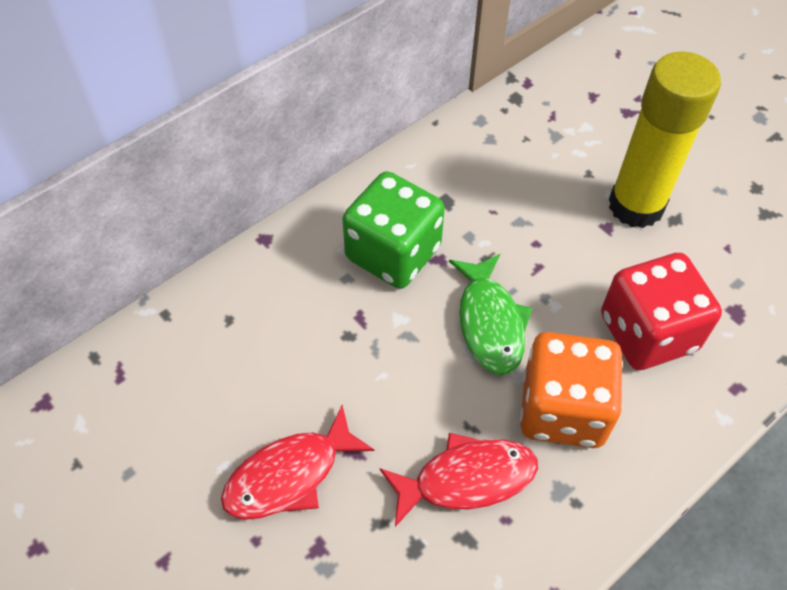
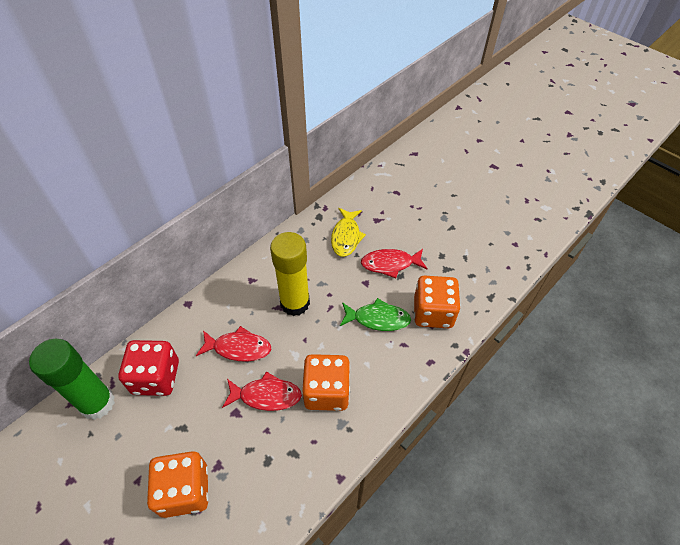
green dice: 1 -> 0
green glue stick: 0 -> 1
orange dice: 1 -> 3
red fish: 2 -> 3
yellow fish: 0 -> 1

